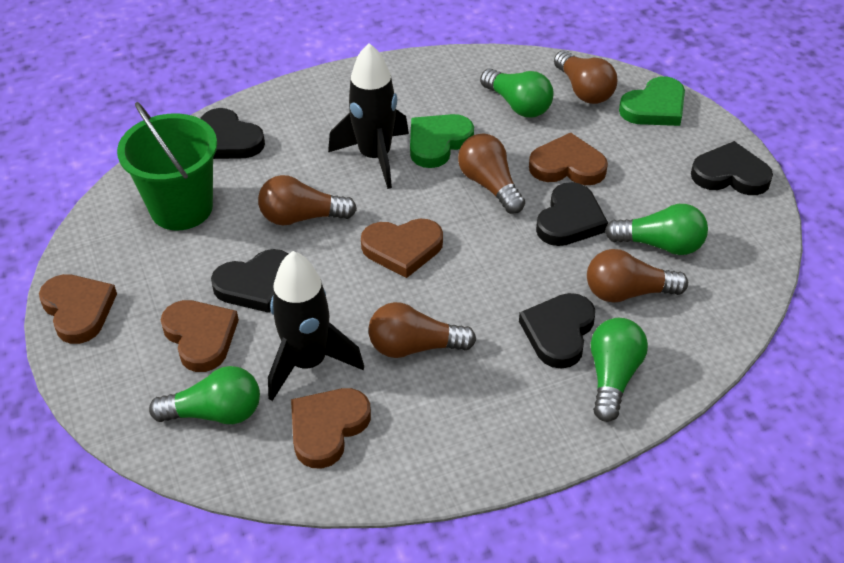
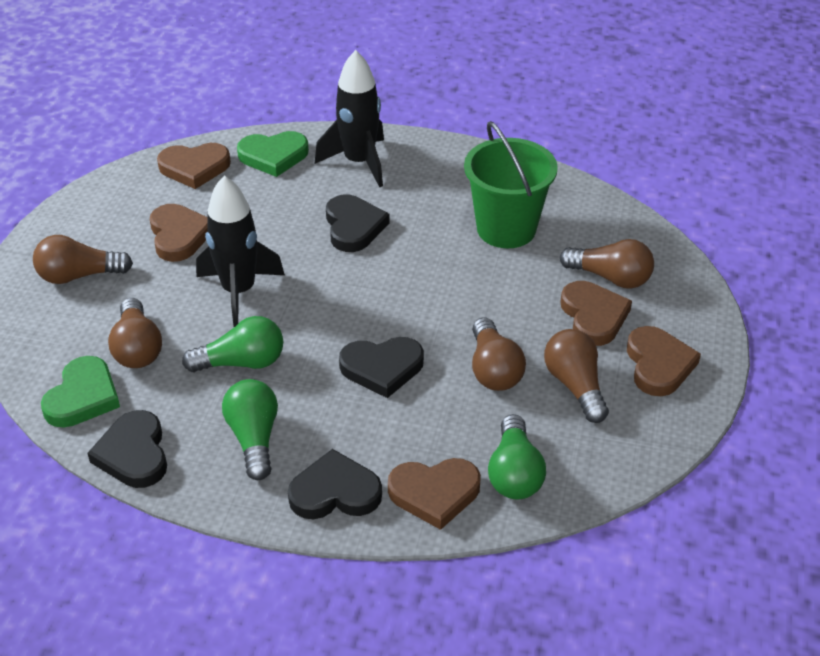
black heart: 5 -> 4
green light bulb: 4 -> 3

